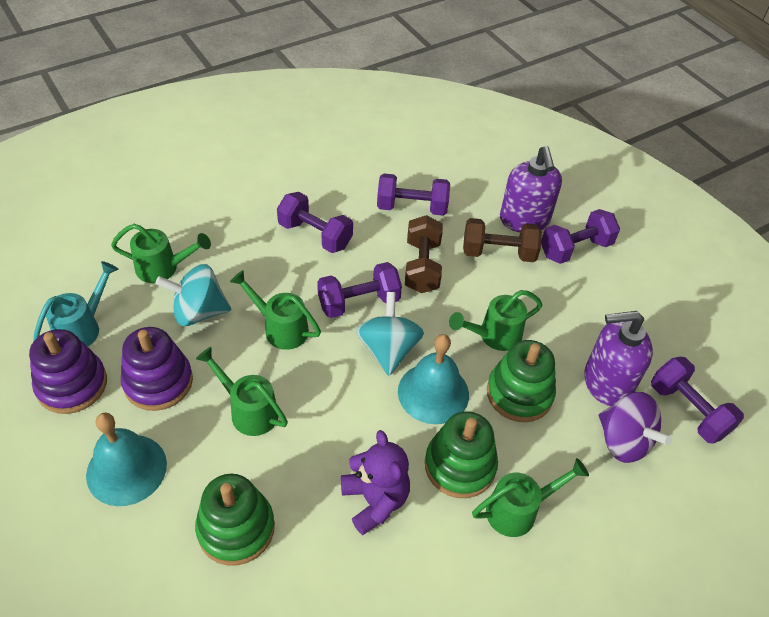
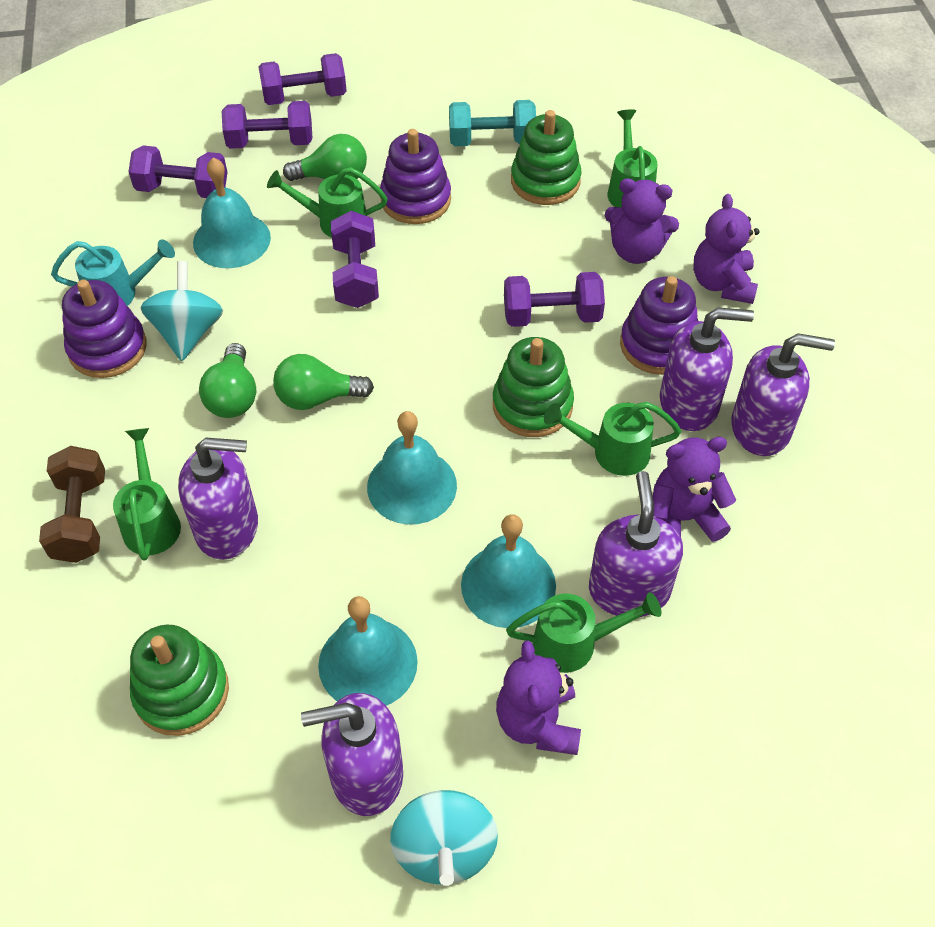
brown dumbbell: 2 -> 1
green light bulb: 0 -> 3
purple soap dispenser: 2 -> 5
purple spinning top: 1 -> 0
purple stacking toy: 2 -> 3
purple teddy bear: 1 -> 4
turquoise bell: 2 -> 4
turquoise dumbbell: 0 -> 1

